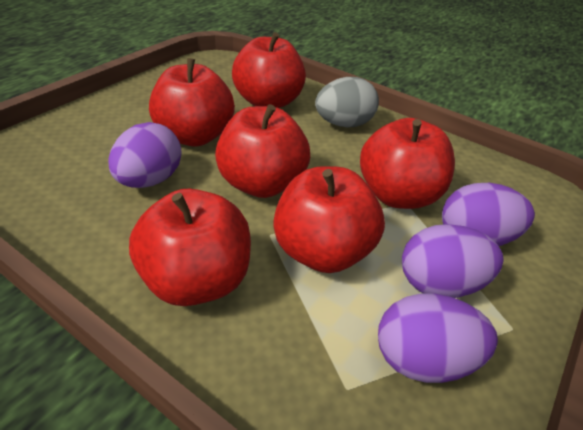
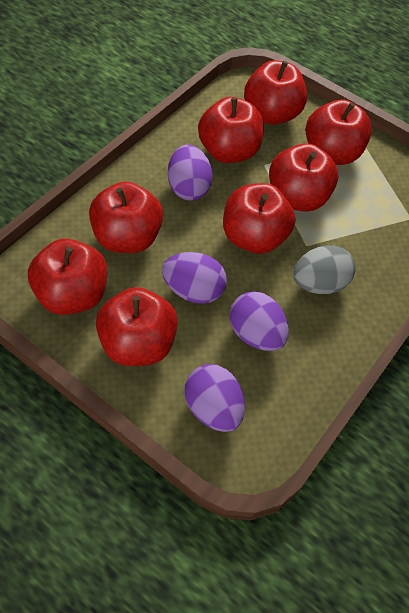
red apple: 6 -> 8

